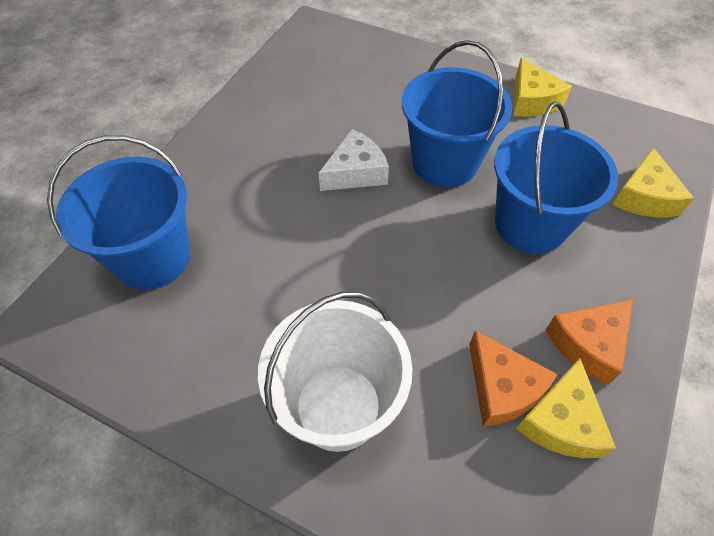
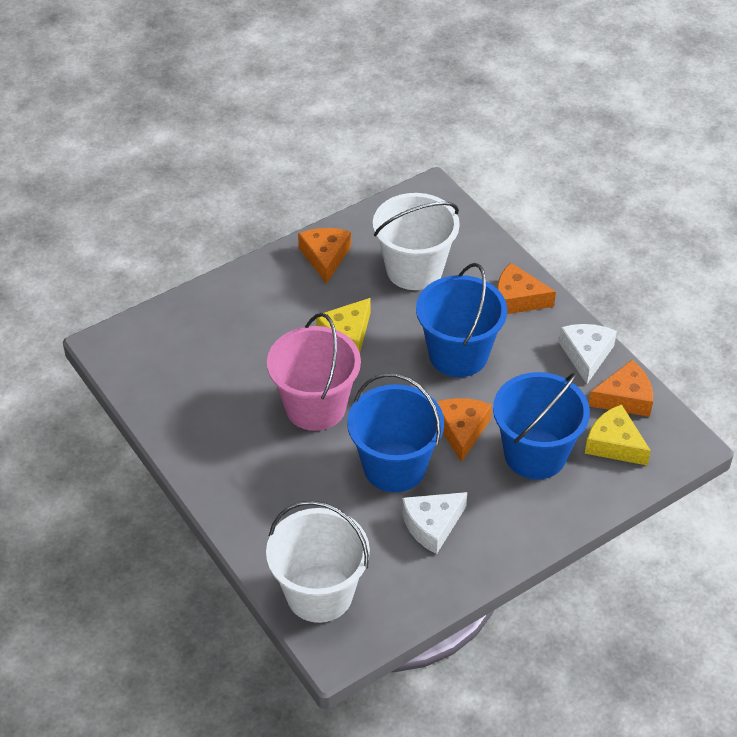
orange cheese: 2 -> 4
pink bucket: 0 -> 1
white bucket: 1 -> 2
white cheese: 1 -> 2
yellow cheese: 3 -> 2

